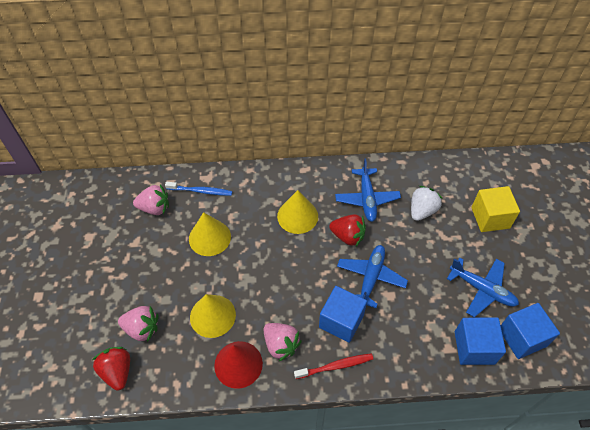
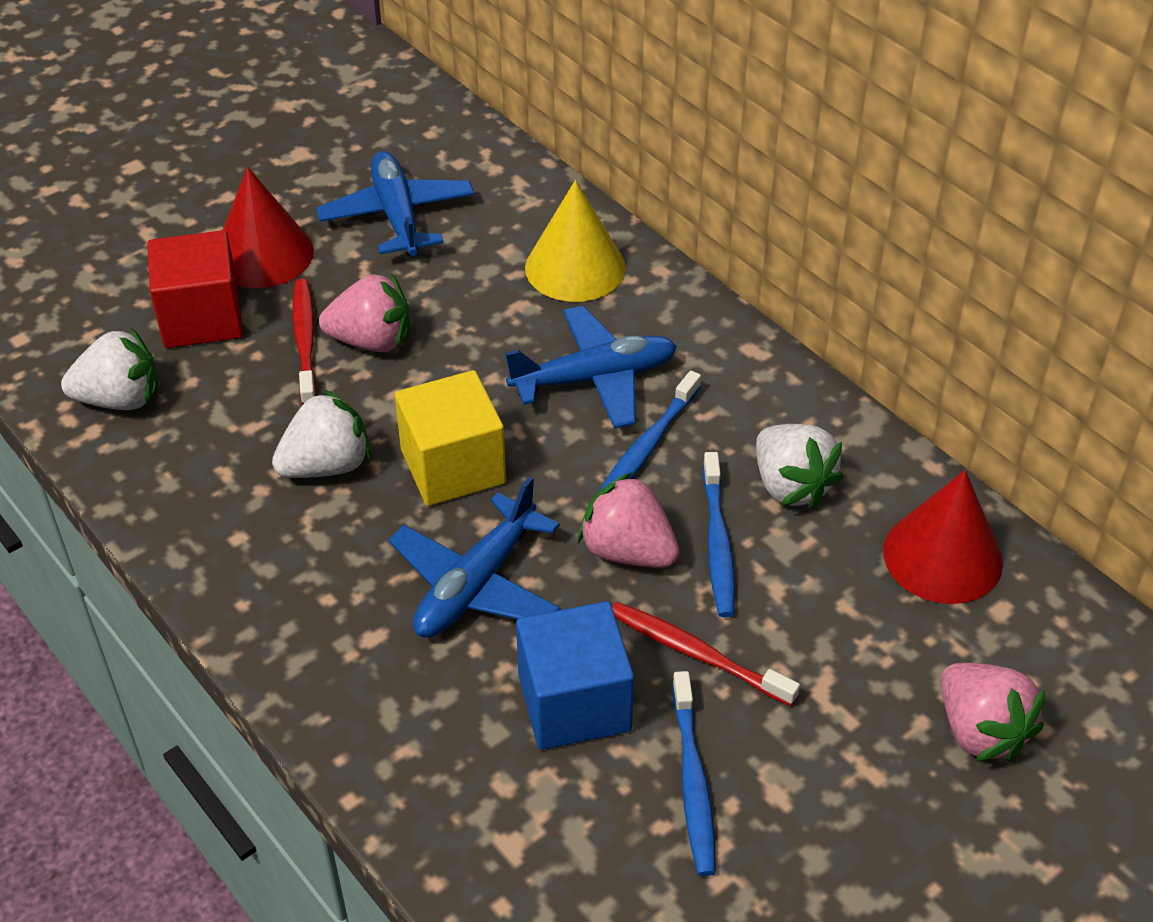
blue cube: 3 -> 1
blue toothbrush: 1 -> 3
red cone: 1 -> 2
red cube: 0 -> 1
red strawberry: 2 -> 0
red toothbrush: 1 -> 2
white strawberry: 1 -> 3
yellow cone: 3 -> 1

